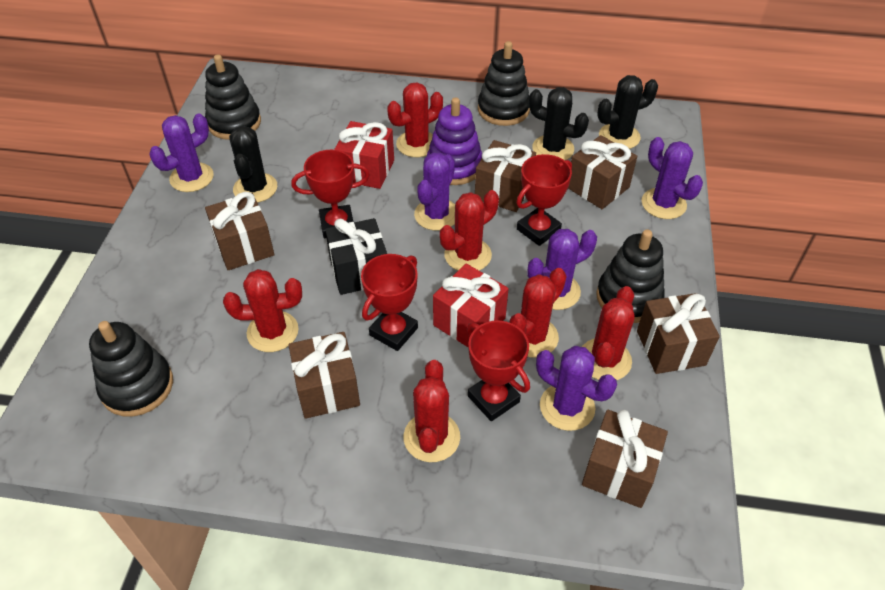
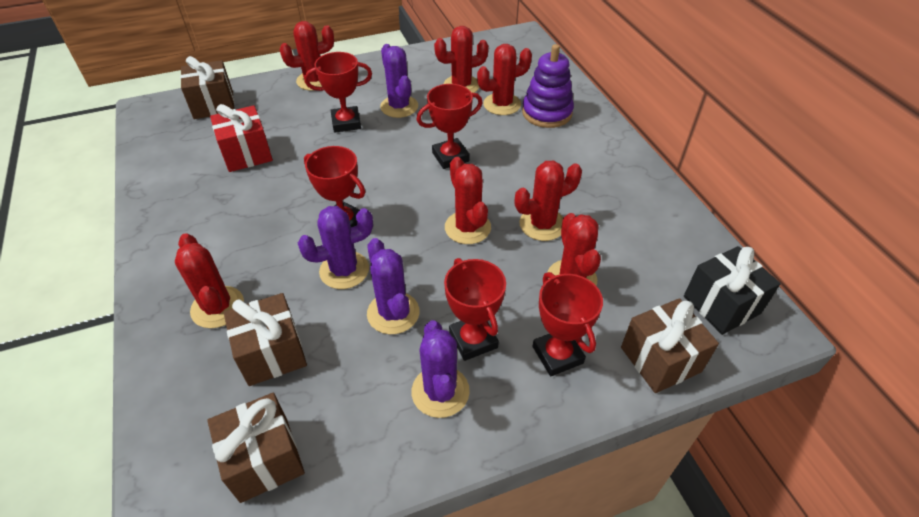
black cactus: 3 -> 0
black stacking toy: 4 -> 0
brown gift: 6 -> 4
purple cactus: 5 -> 4
red cactus: 6 -> 7
red gift: 2 -> 1
red trophy: 4 -> 5

